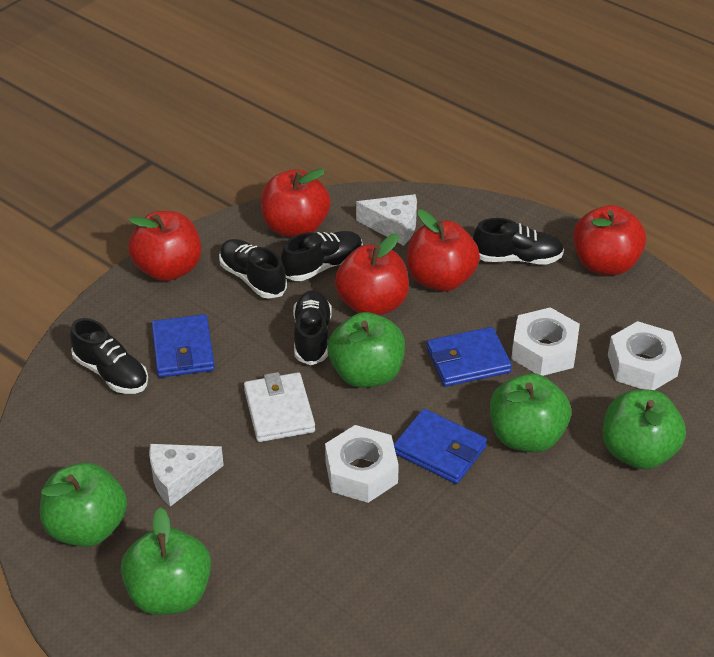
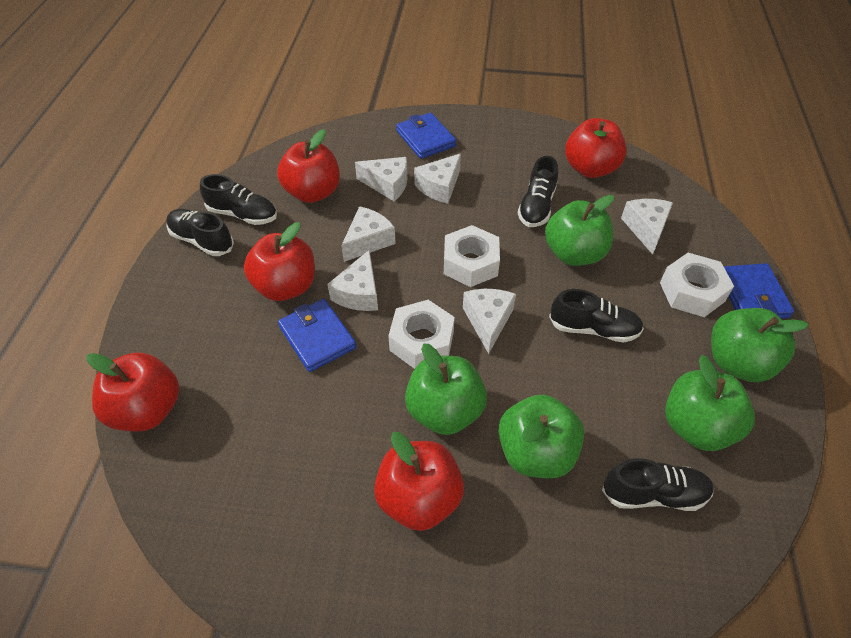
white cheese: 2 -> 6
white wallet: 1 -> 0

